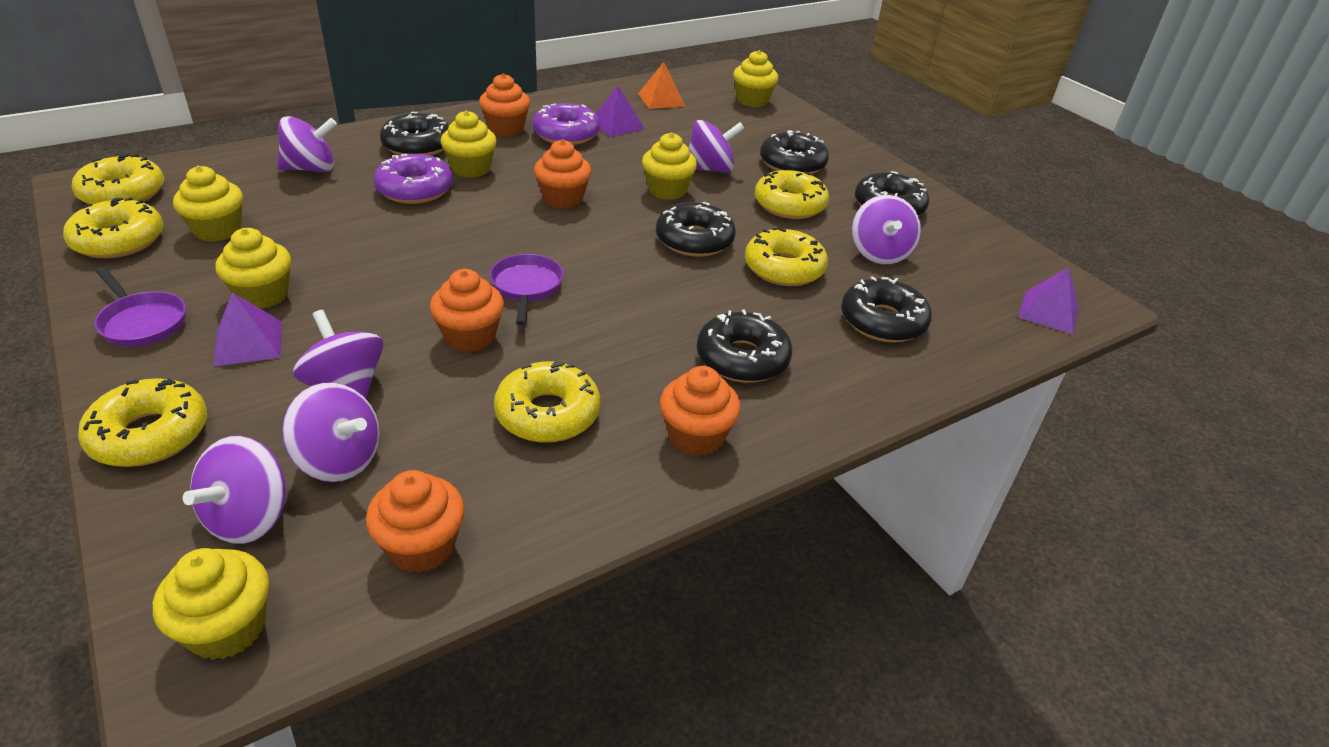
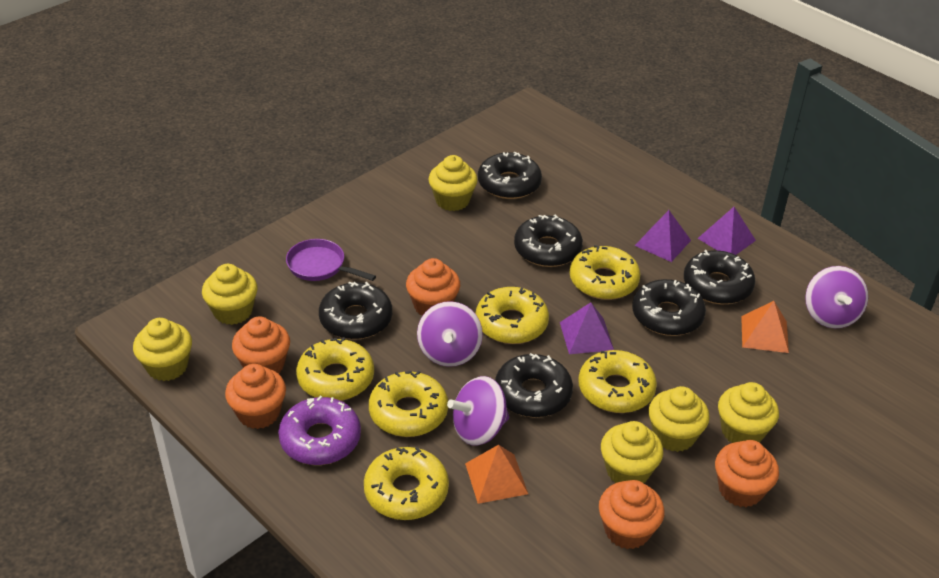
orange pyramid: 1 -> 2
purple donut: 2 -> 1
purple pan: 2 -> 1
purple spinning top: 6 -> 3

